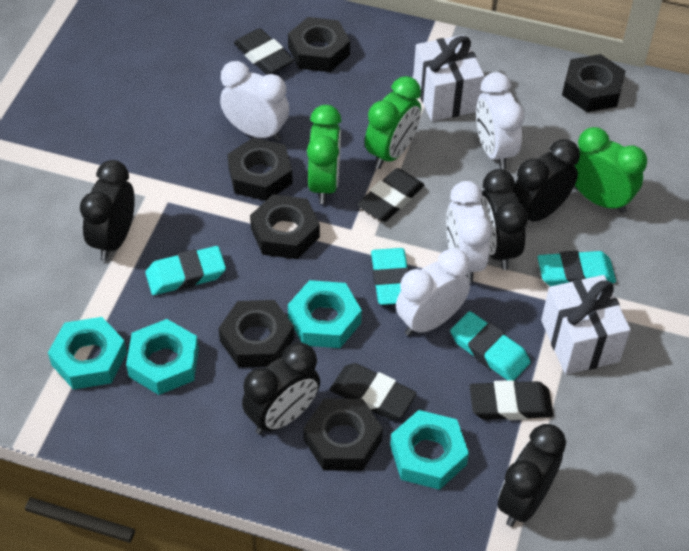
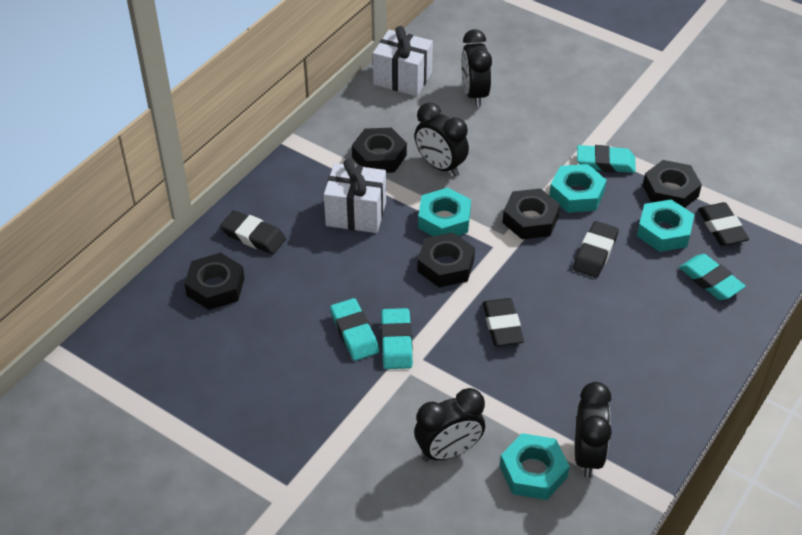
black clock: 5 -> 4
black nut: 6 -> 5
green clock: 3 -> 0
white clock: 4 -> 0

